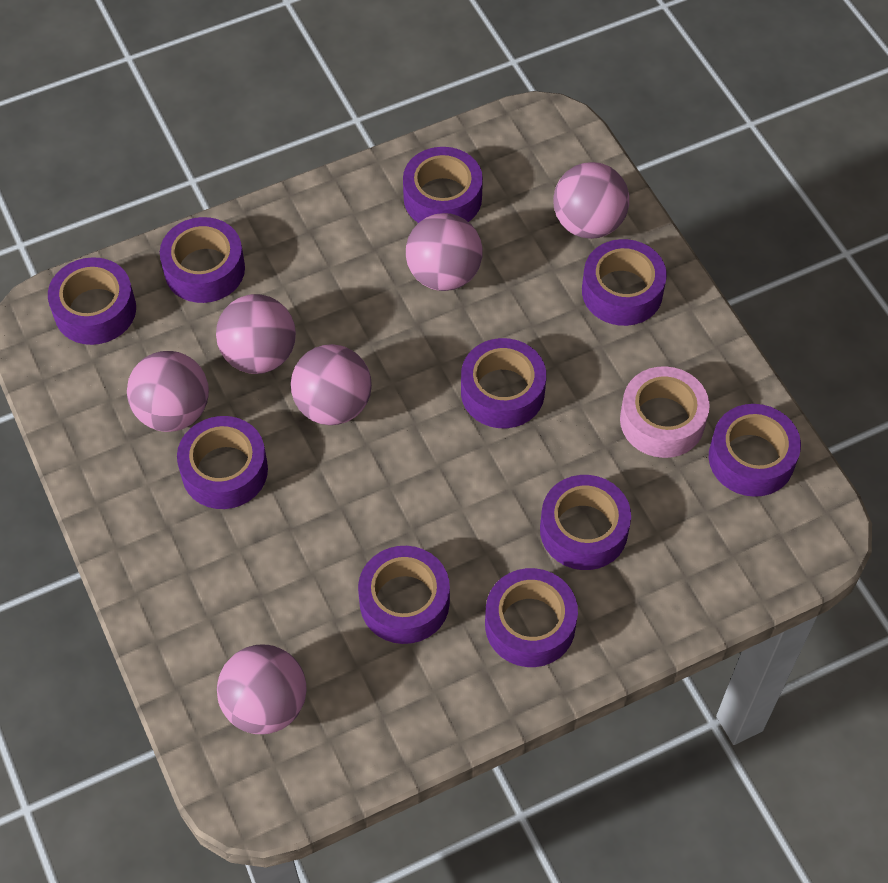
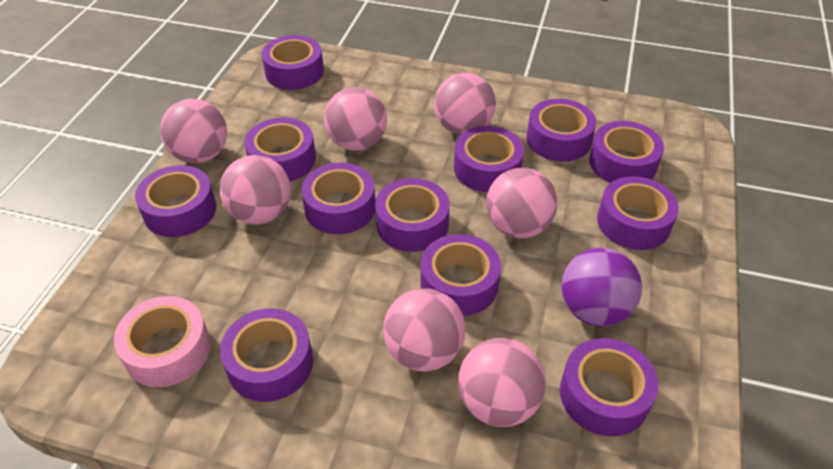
pink ball: 6 -> 7
purple ball: 0 -> 1
purple tape: 10 -> 12

